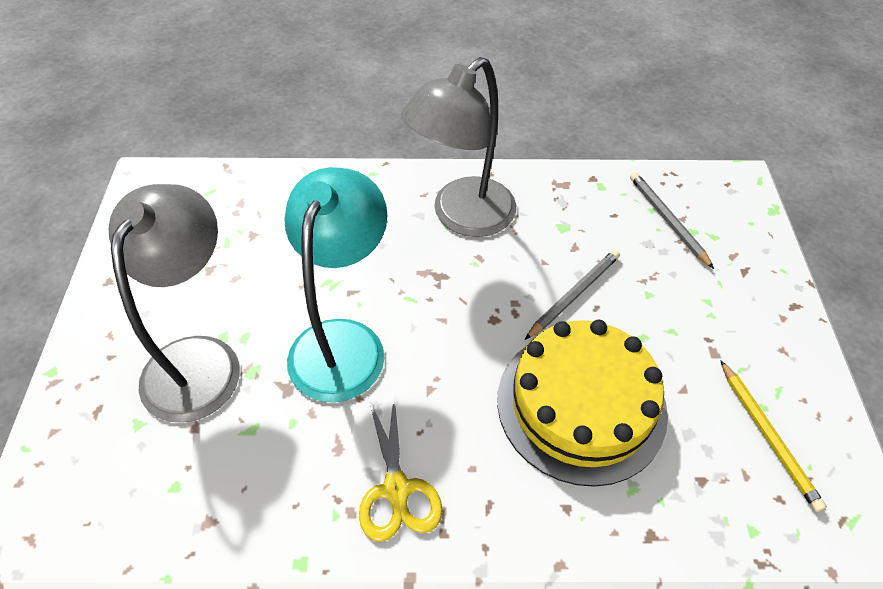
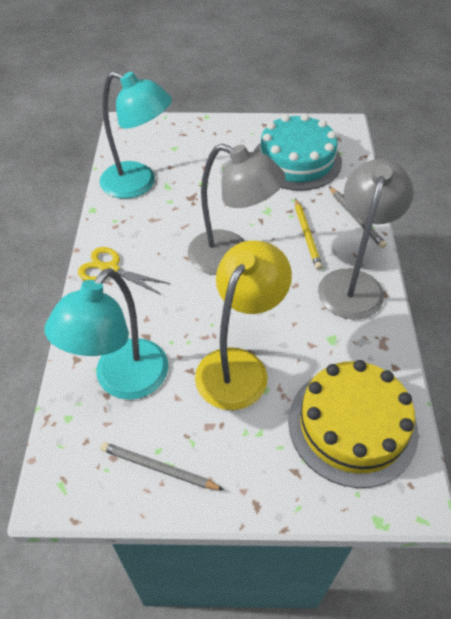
turquoise cake: 0 -> 1
turquoise lamp: 1 -> 2
yellow lamp: 0 -> 1

